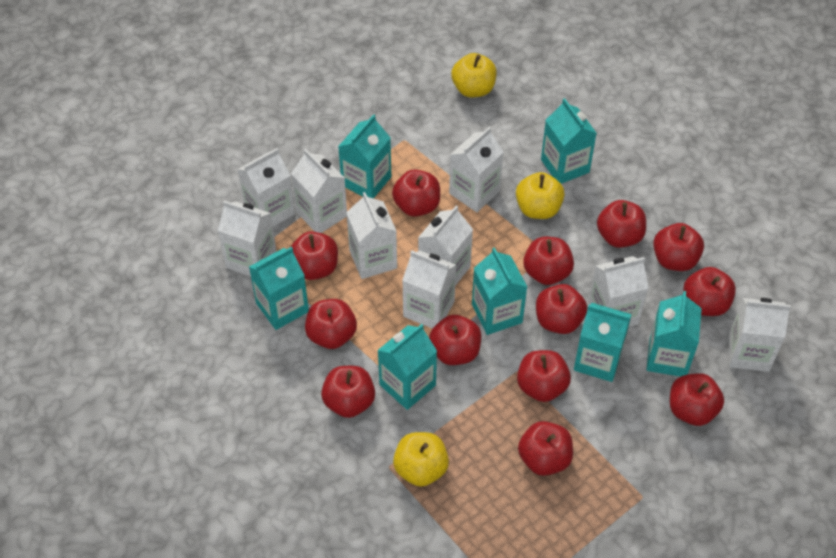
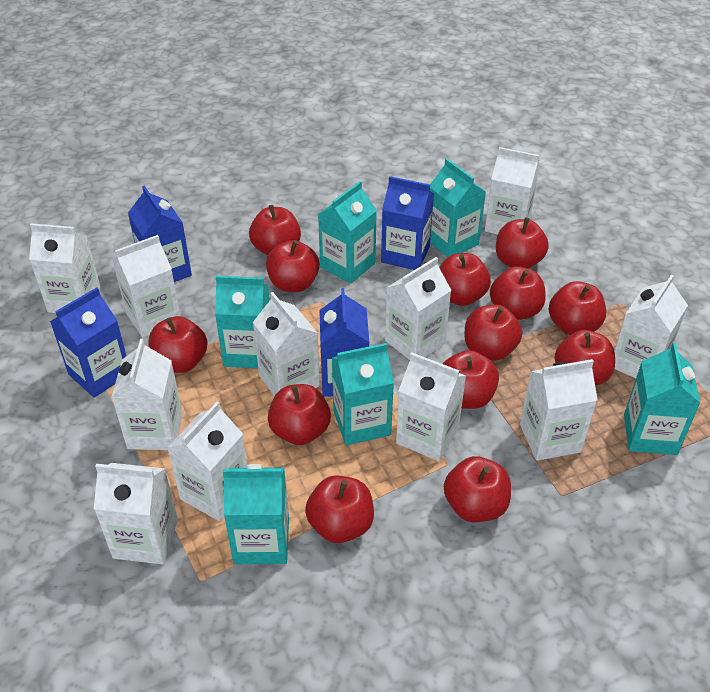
blue carton: 0 -> 4
turquoise carton: 7 -> 6
white carton: 9 -> 11
yellow apple: 3 -> 0

